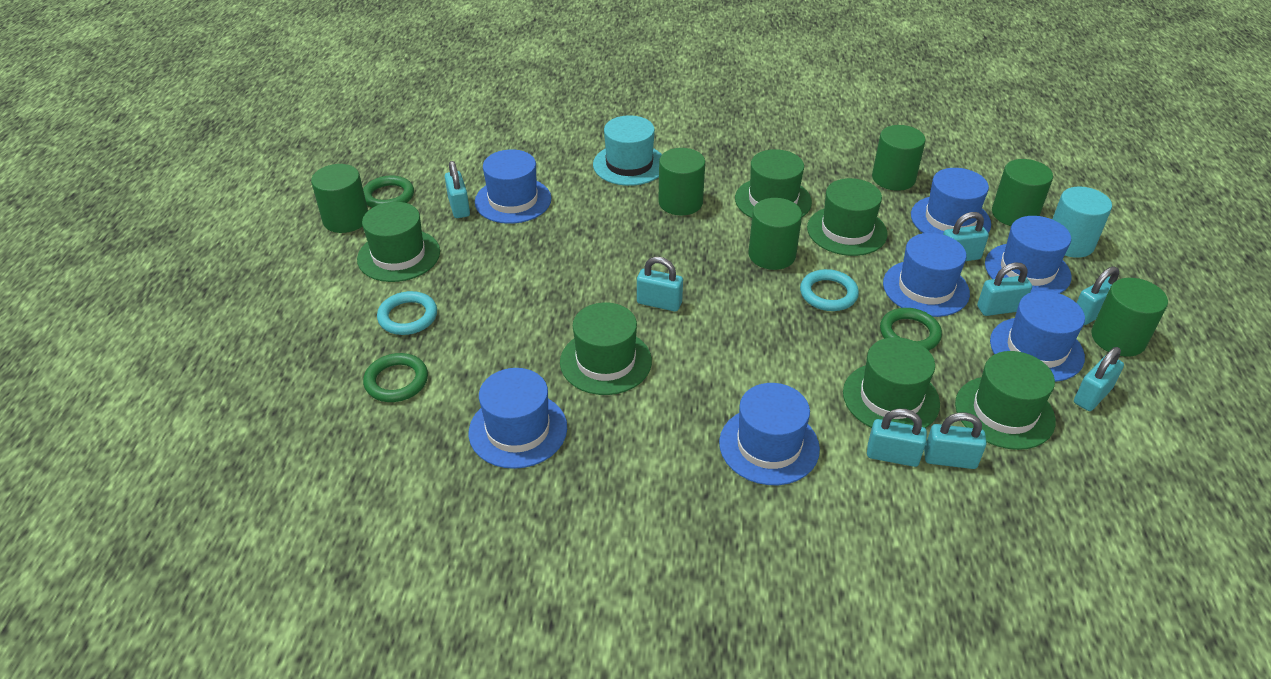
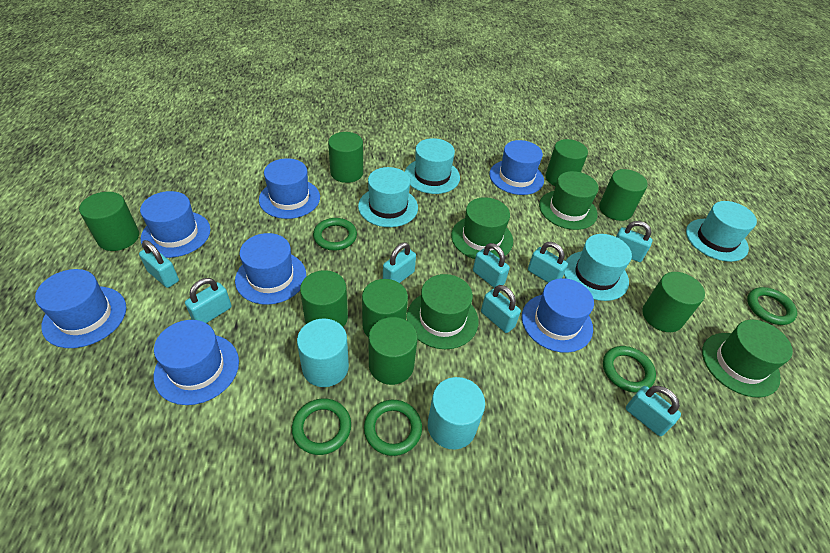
green cylinder: 6 -> 8
green hat: 6 -> 4
green ring: 3 -> 5
turquoise cylinder: 1 -> 2
turquoise hat: 1 -> 4
turquoise ring: 2 -> 0

